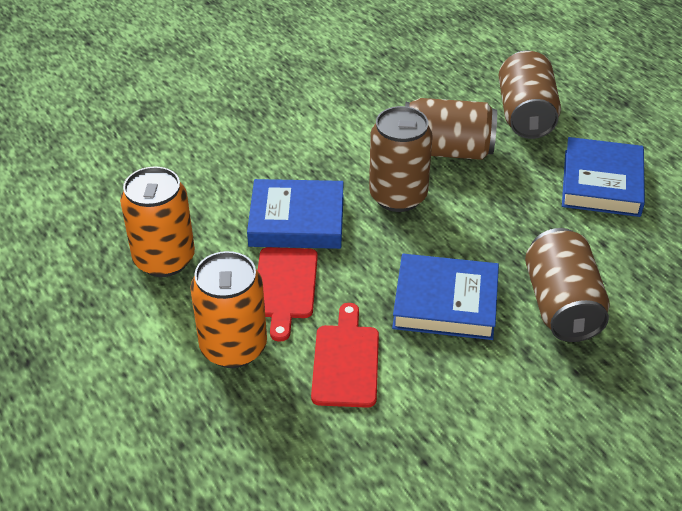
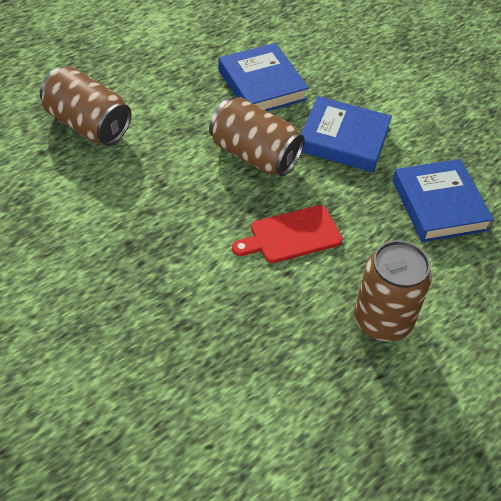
brown can: 4 -> 3
orange can: 2 -> 0
red cutting board: 2 -> 1

